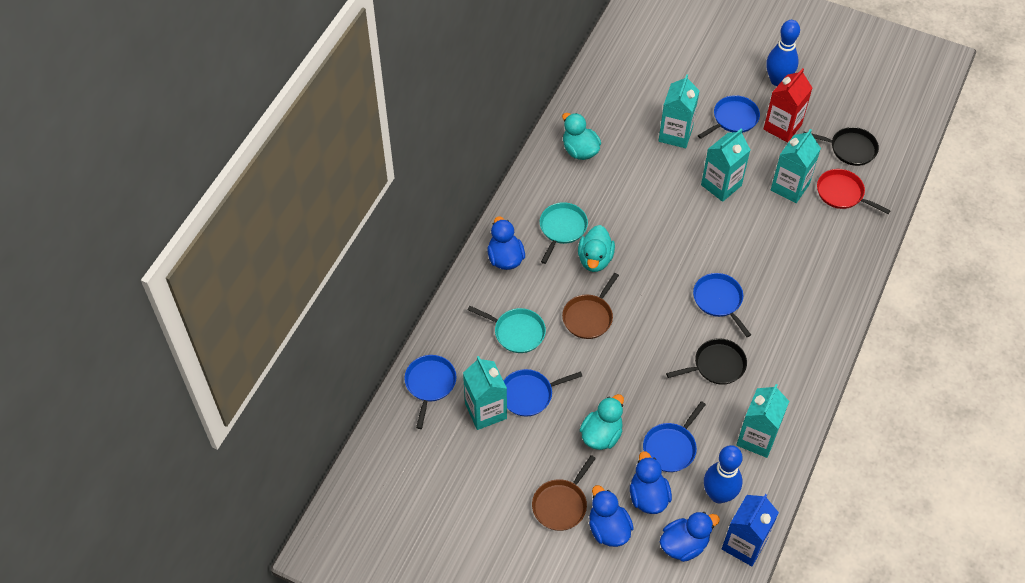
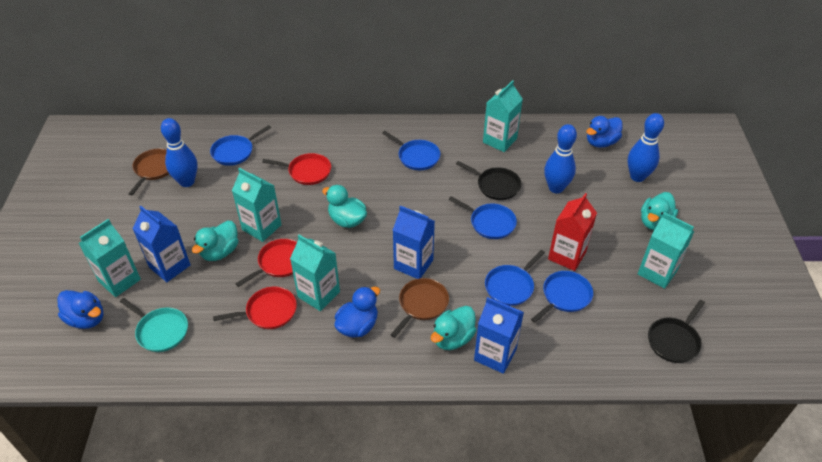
blue bowling pin: 2 -> 3
blue carton: 1 -> 3
blue duck: 4 -> 3
red pan: 1 -> 3
turquoise duck: 3 -> 4
turquoise pan: 2 -> 1

